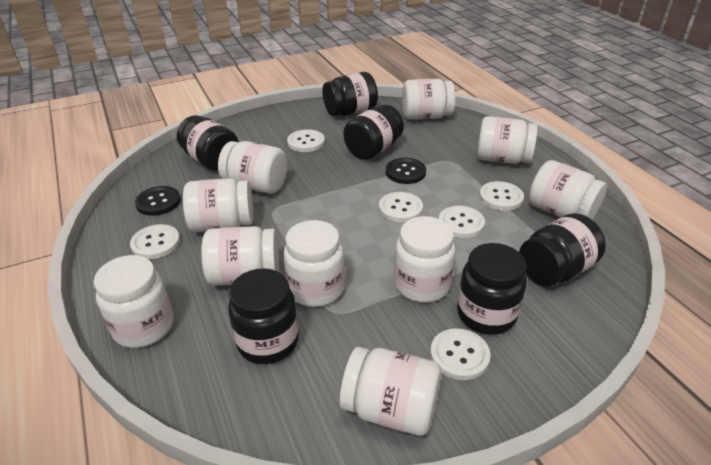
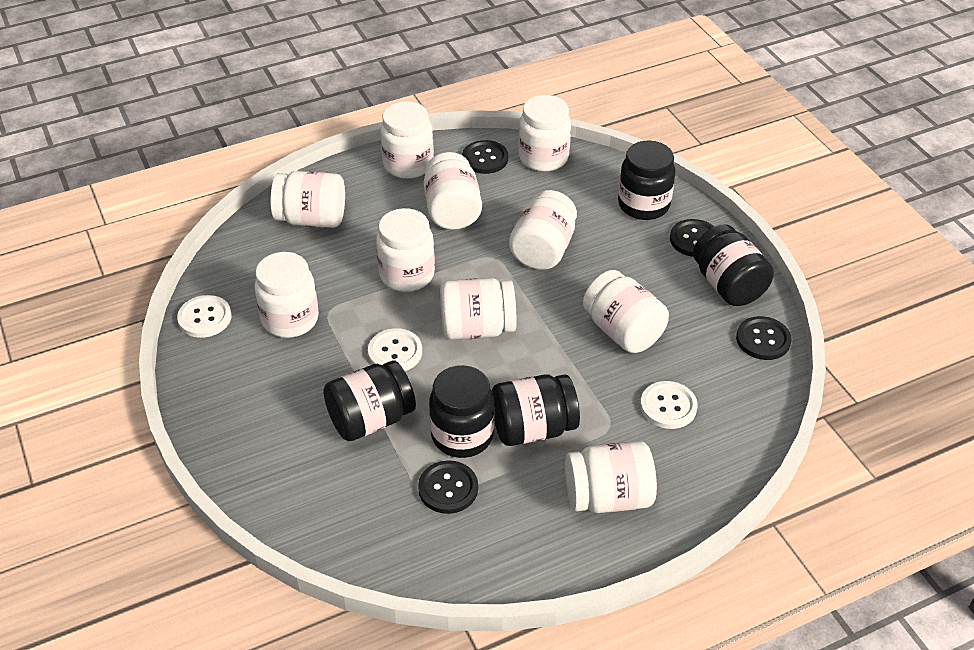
black button: 2 -> 4
black jar: 6 -> 5
white button: 6 -> 3

